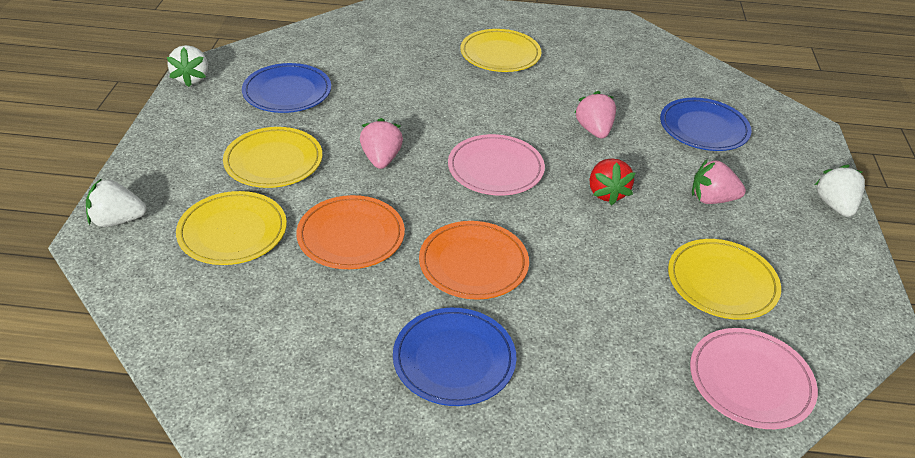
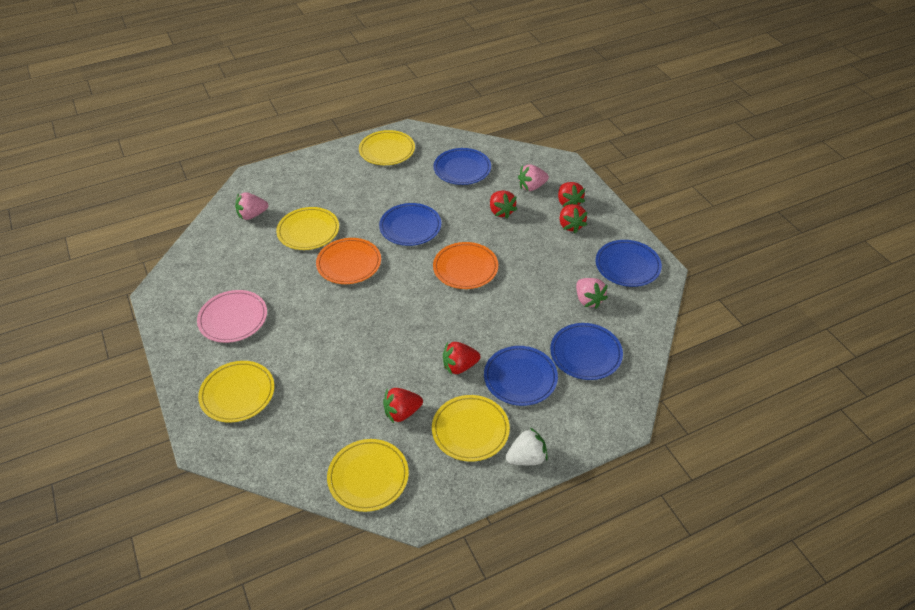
blue plate: 3 -> 5
pink plate: 2 -> 1
red strawberry: 1 -> 5
white strawberry: 3 -> 1
yellow plate: 4 -> 5

